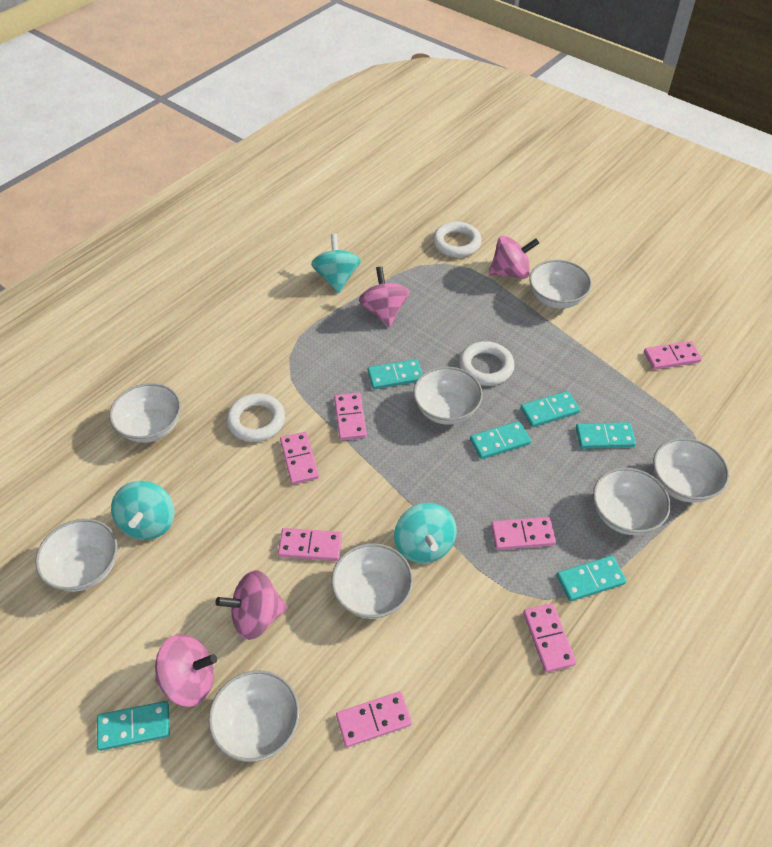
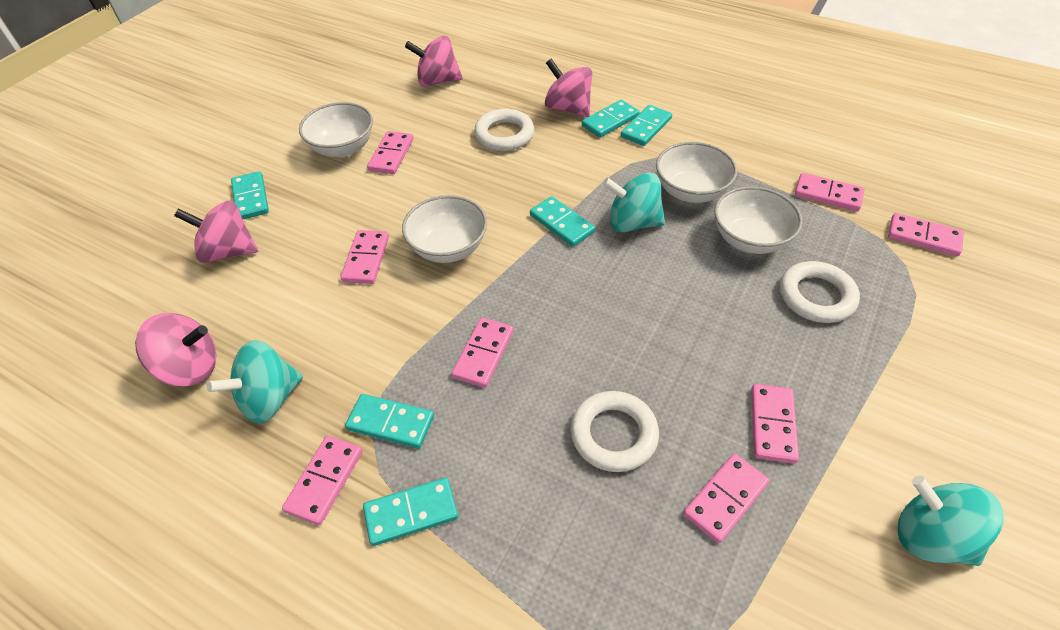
pink domino: 7 -> 8
white bowl: 8 -> 4

